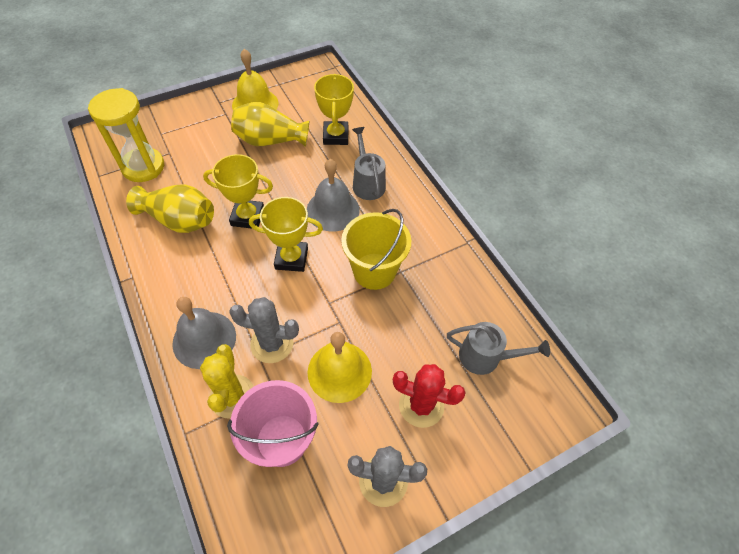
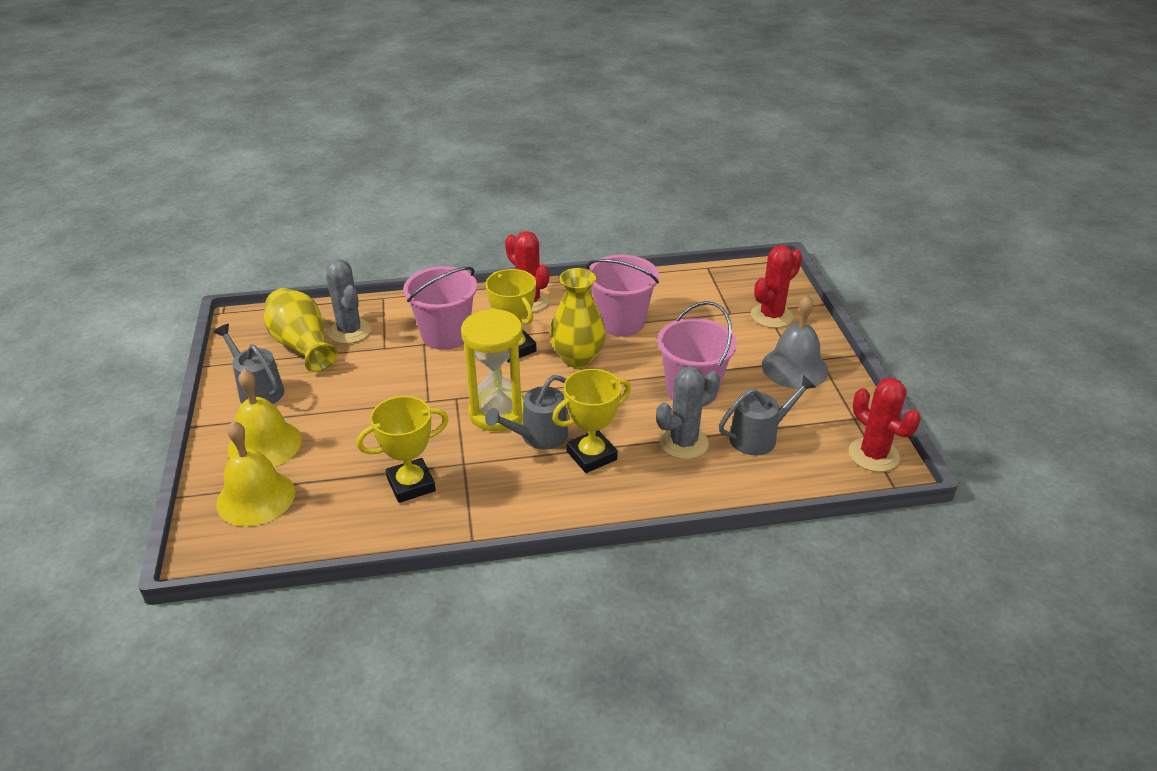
grey bell: 2 -> 1
grey watering can: 2 -> 3
pink bucket: 1 -> 3
red cactus: 1 -> 3
yellow bucket: 1 -> 0
yellow cactus: 1 -> 0

